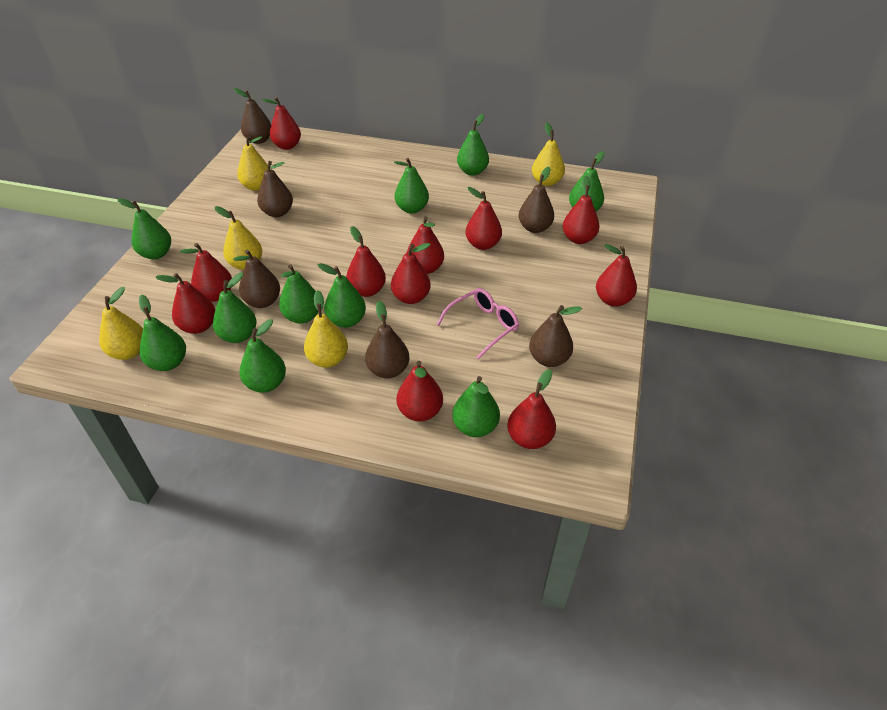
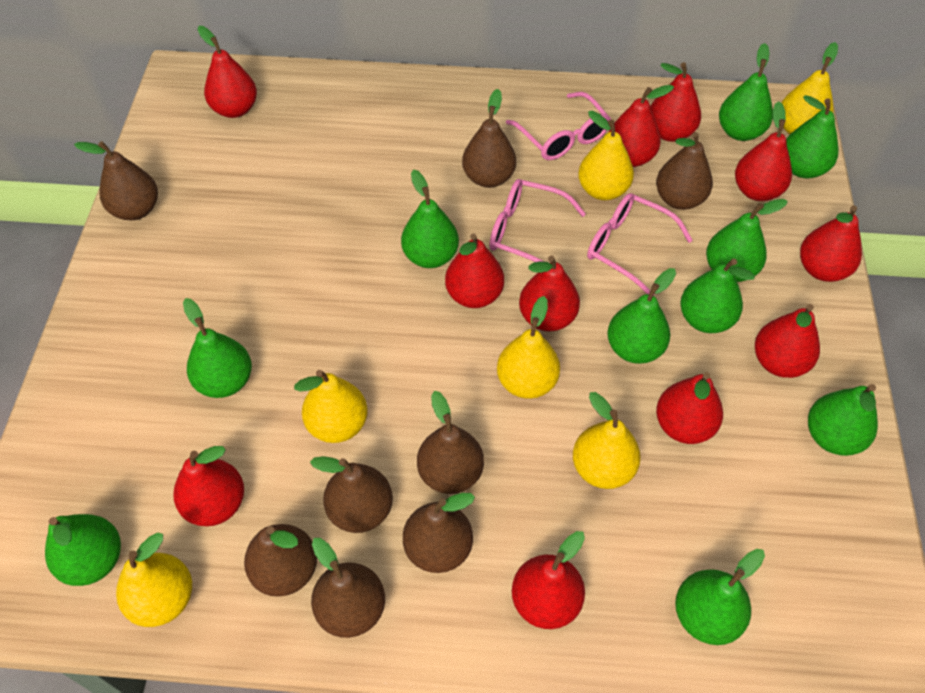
brown pear: 6 -> 8
pink glasses: 1 -> 3
yellow pear: 5 -> 6

